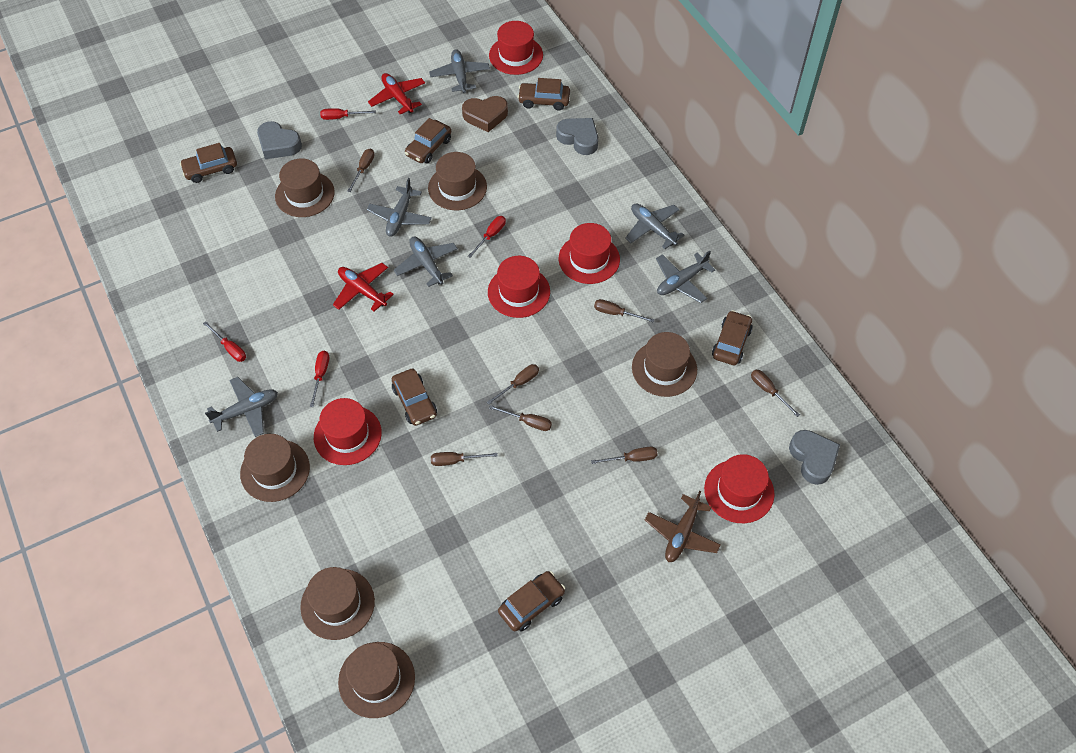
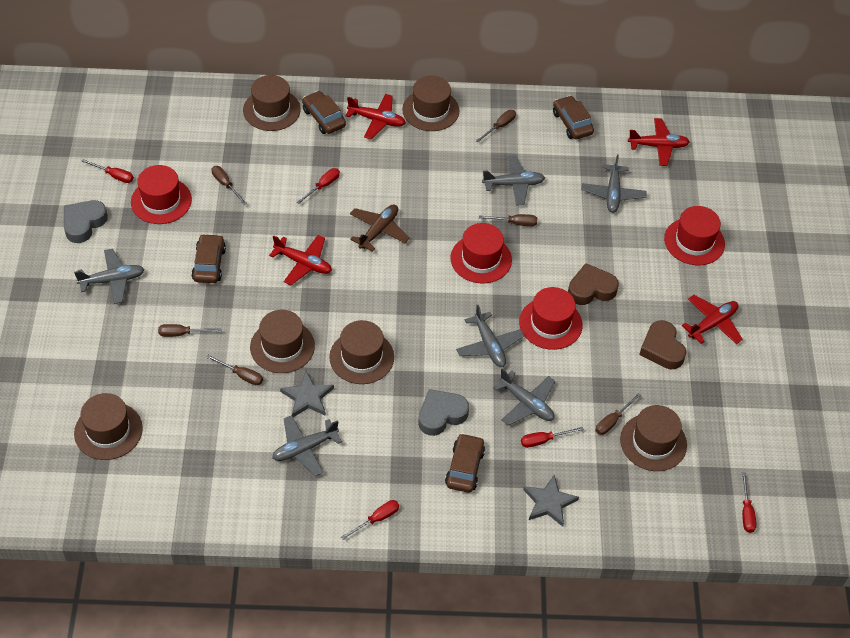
brown car: 6 -> 4
brown heart: 1 -> 2
brown screwdriver: 7 -> 6
grey heart: 3 -> 2
grey star: 0 -> 2
red hat: 5 -> 4
red plane: 2 -> 4
red screwdriver: 4 -> 5

